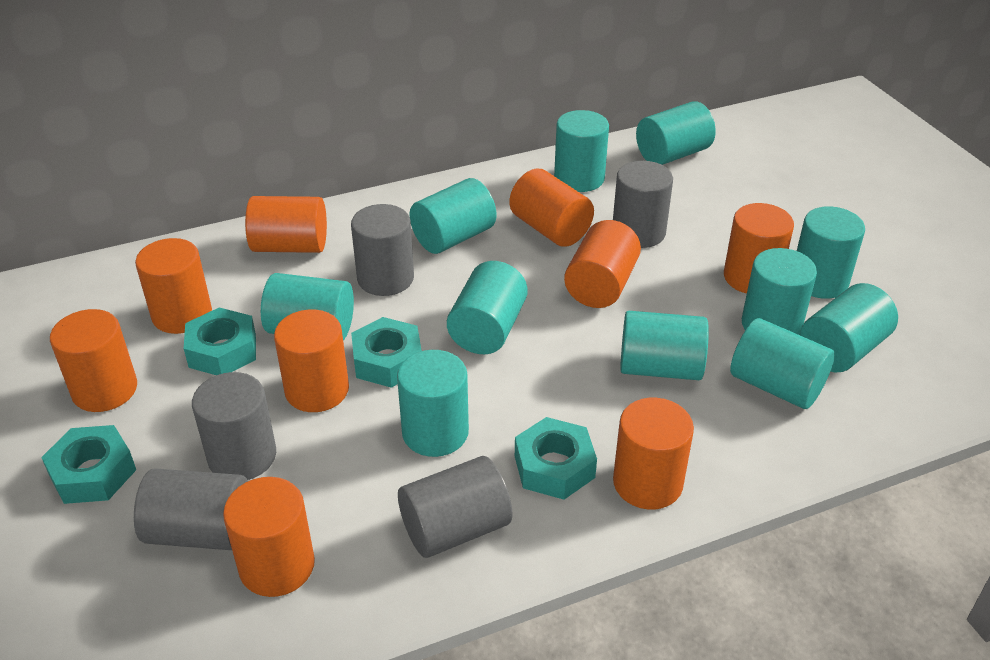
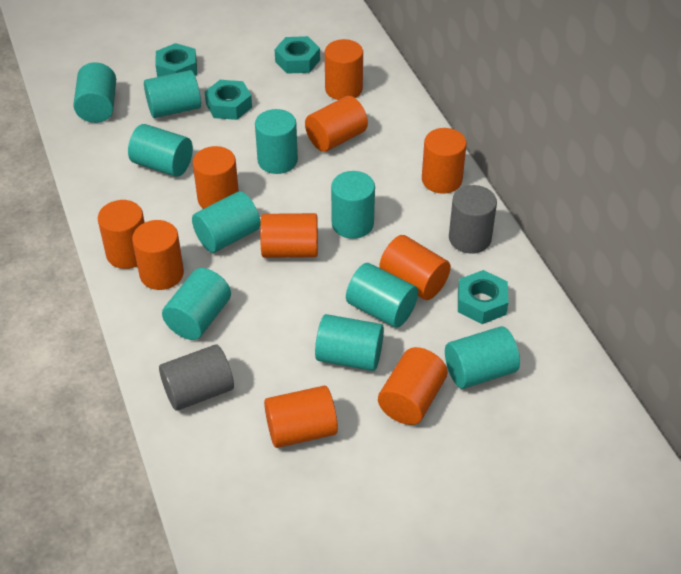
grey cylinder: 5 -> 2
orange cylinder: 9 -> 10
turquoise cylinder: 11 -> 10

